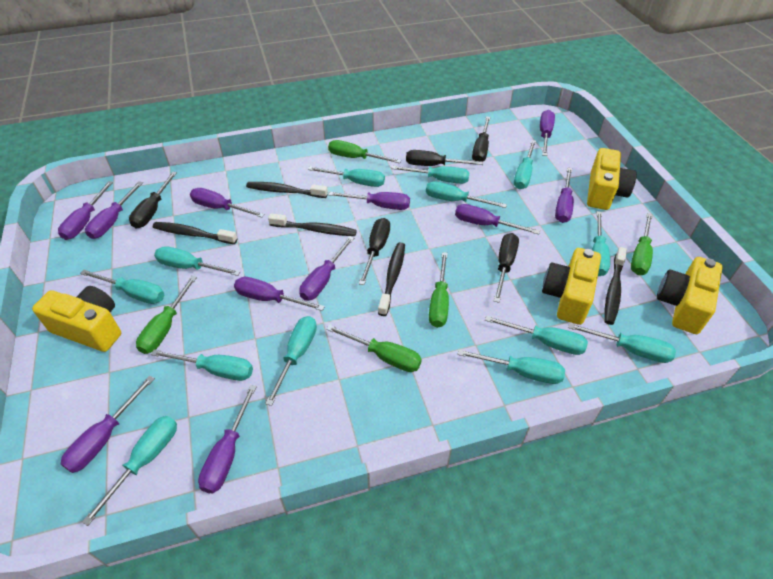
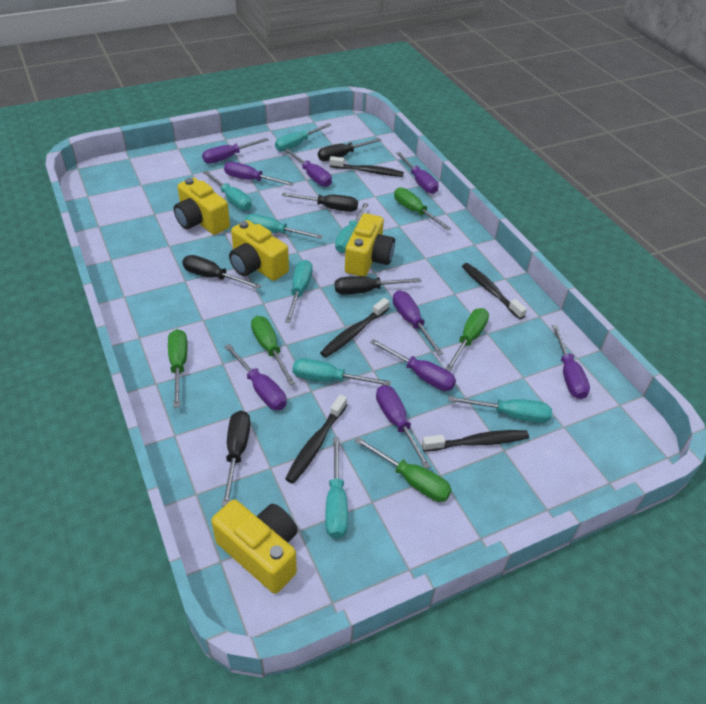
purple screwdriver: 11 -> 9
turquoise screwdriver: 13 -> 8

